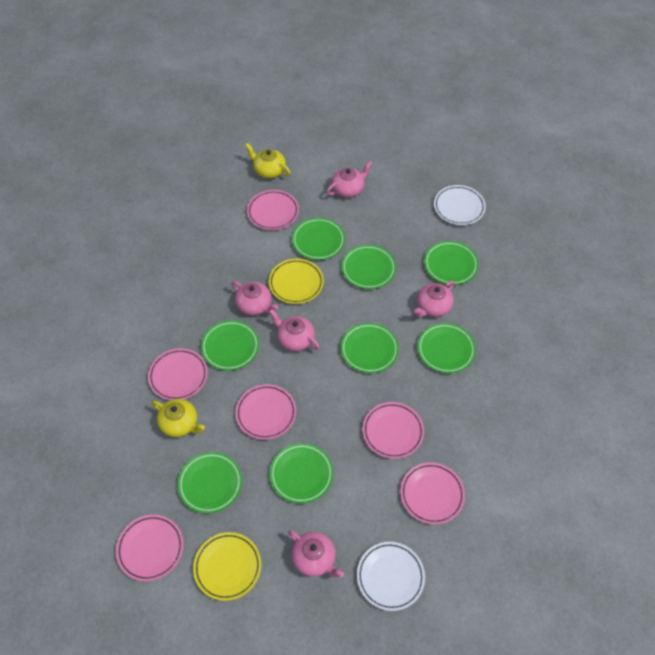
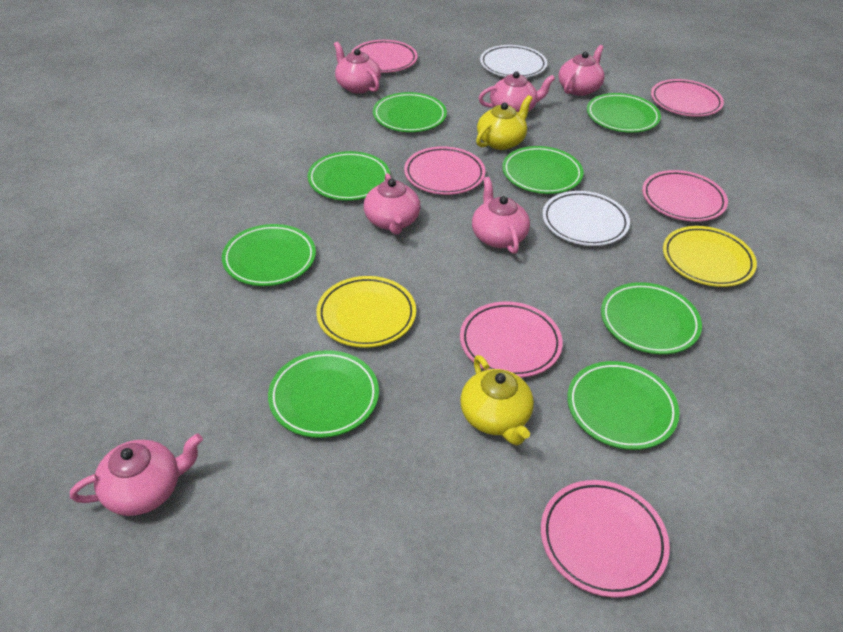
pink teapot: 5 -> 6

